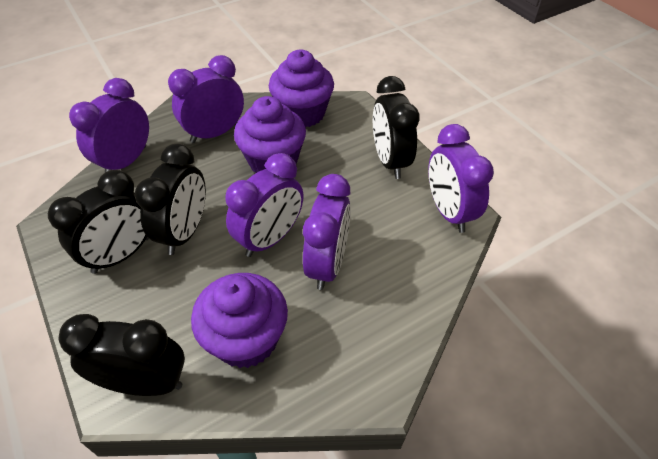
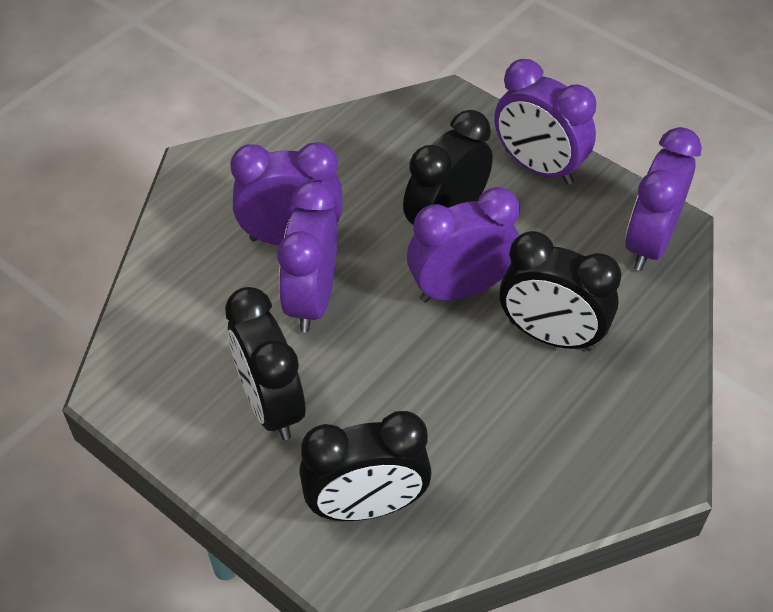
purple cupcake: 3 -> 0

